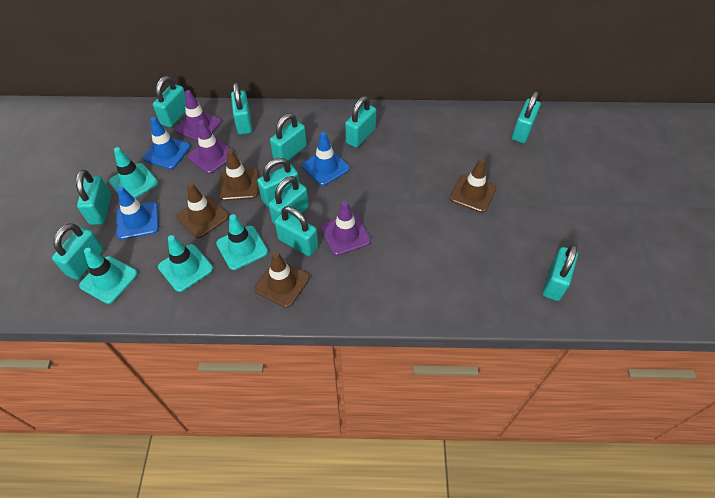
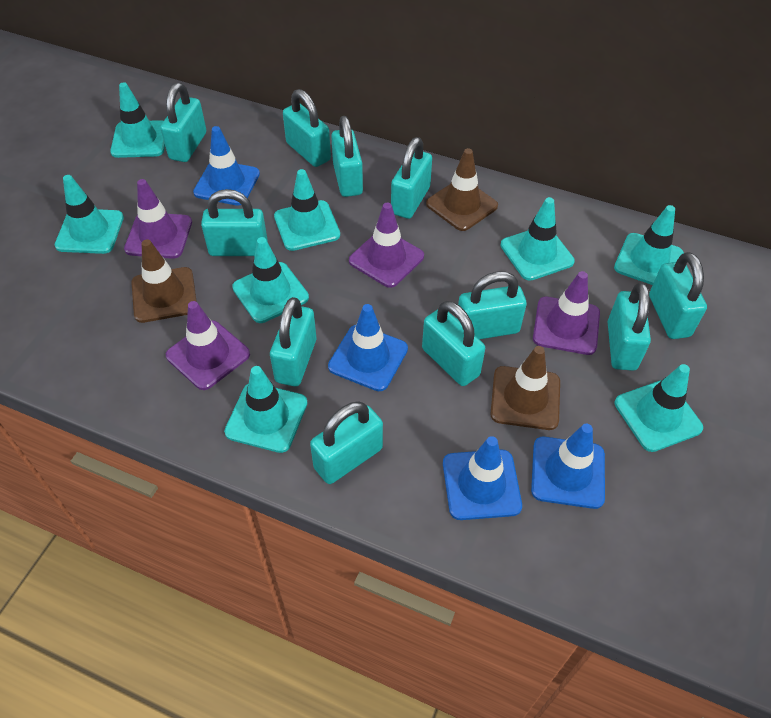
blue traffic cone: 3 -> 4
brown traffic cone: 4 -> 3
purple traffic cone: 3 -> 4
turquoise traffic cone: 4 -> 8

